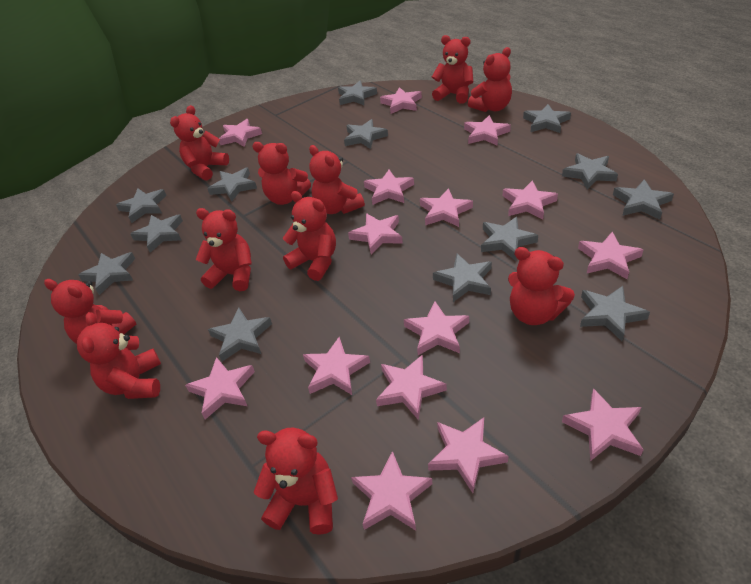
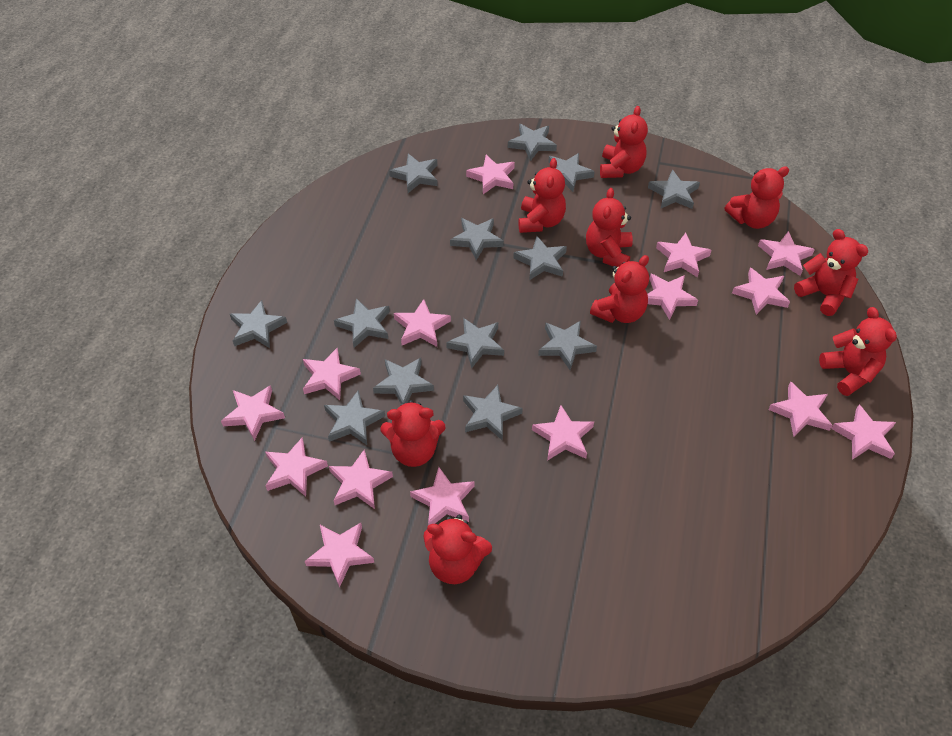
red teddy bear: 11 -> 9

